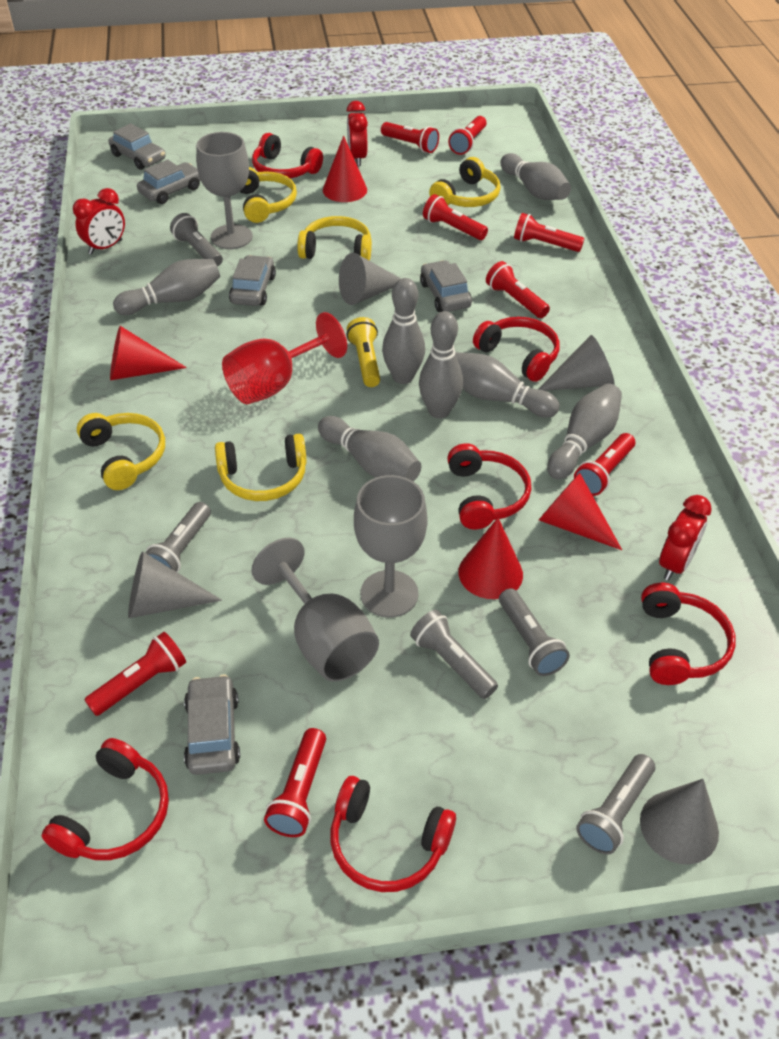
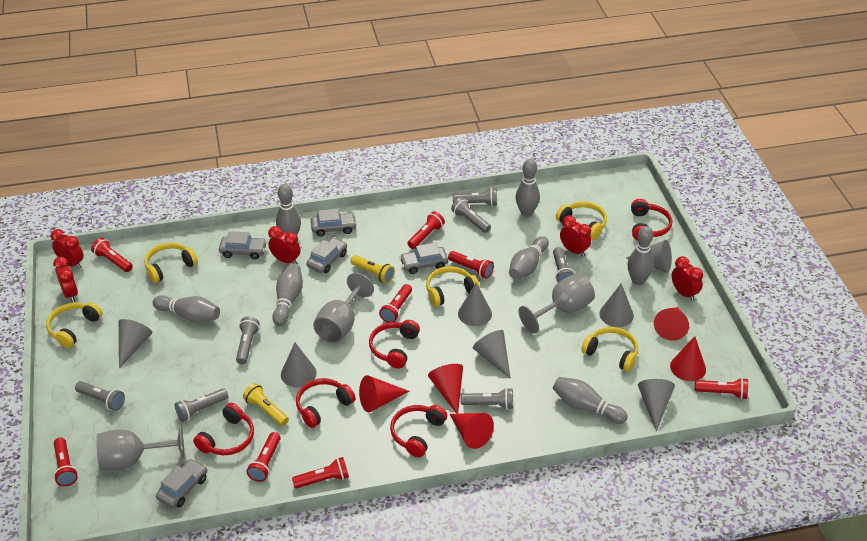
grey cone: 4 -> 7
grey flashlight: 5 -> 7
red clock: 3 -> 5
red cone: 4 -> 5
red goblet: 1 -> 0
red headphones: 6 -> 5
yellow flashlight: 1 -> 2

